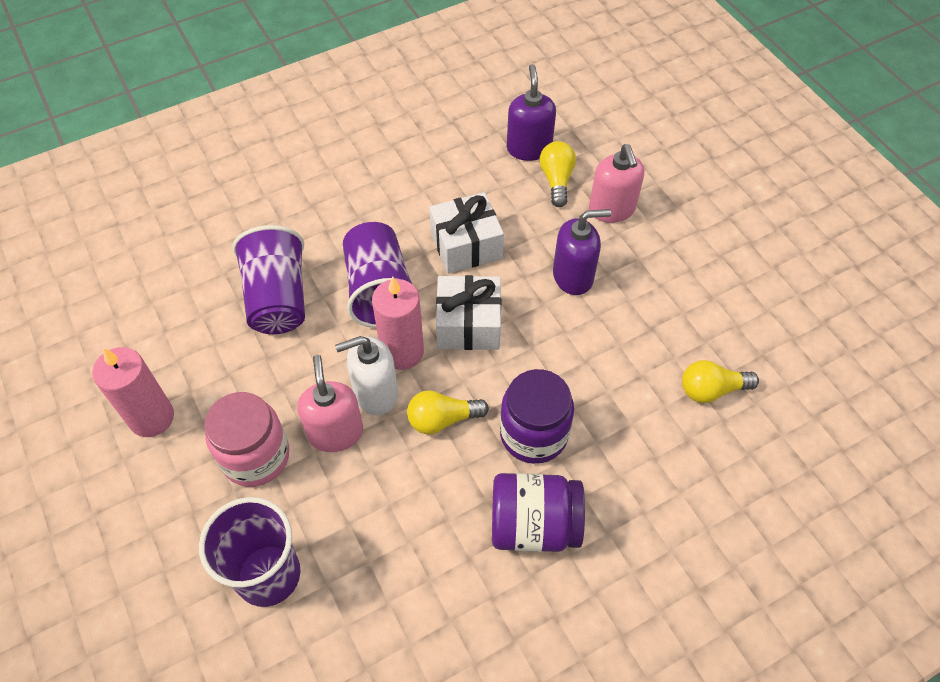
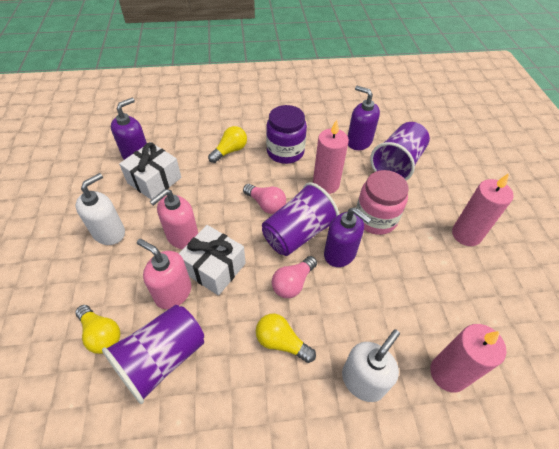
pink candle: 2 -> 3
pink light bulb: 0 -> 2
purple jar: 2 -> 1
purple soap dispenser: 2 -> 3
white soap dispenser: 1 -> 2

